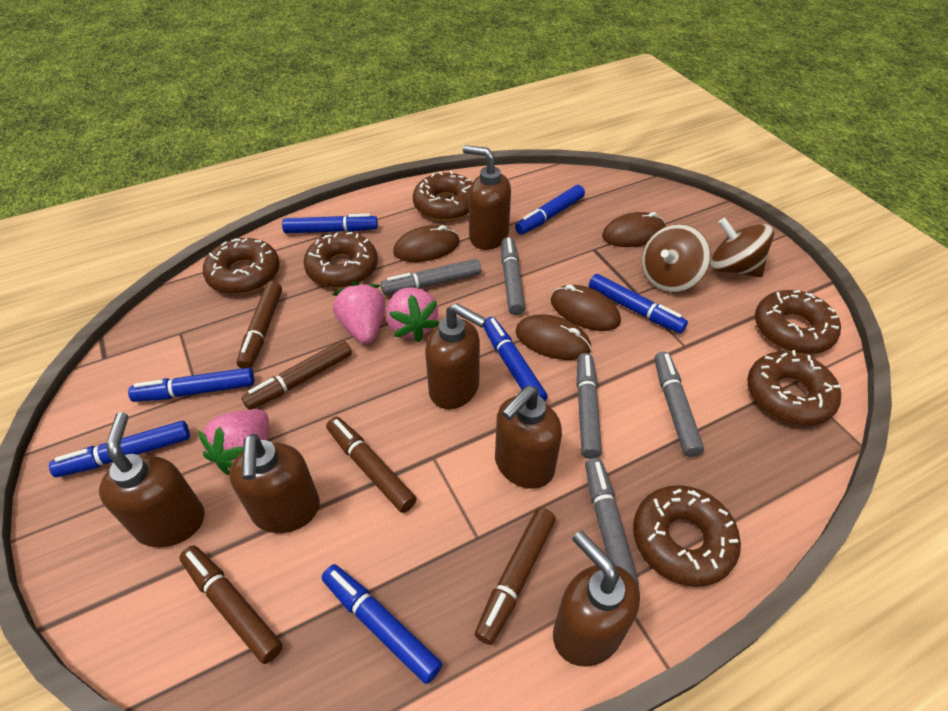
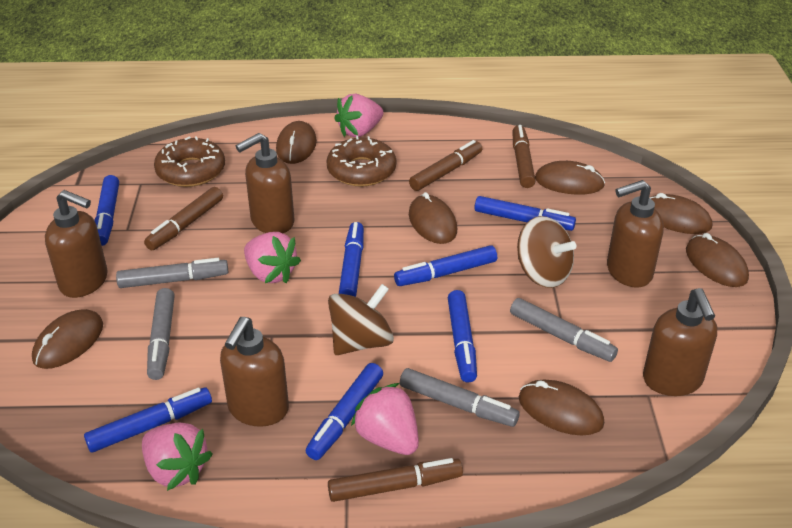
brown donut: 6 -> 2
brown marker: 5 -> 4
brown mouse: 4 -> 7
brown soap dispenser: 6 -> 5
grey marker: 5 -> 4
pink strawberry: 3 -> 4

